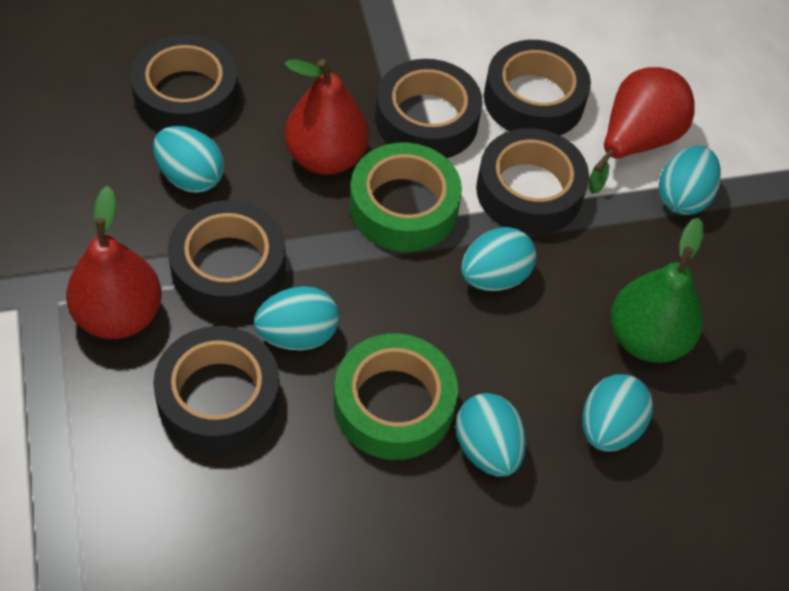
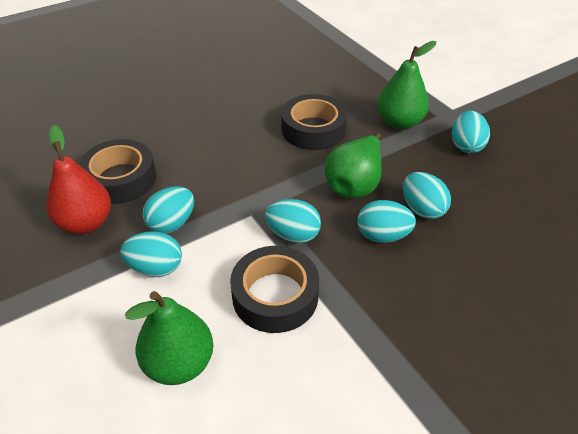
black tape: 6 -> 3
green pear: 1 -> 3
green tape: 2 -> 0
red pear: 3 -> 1

